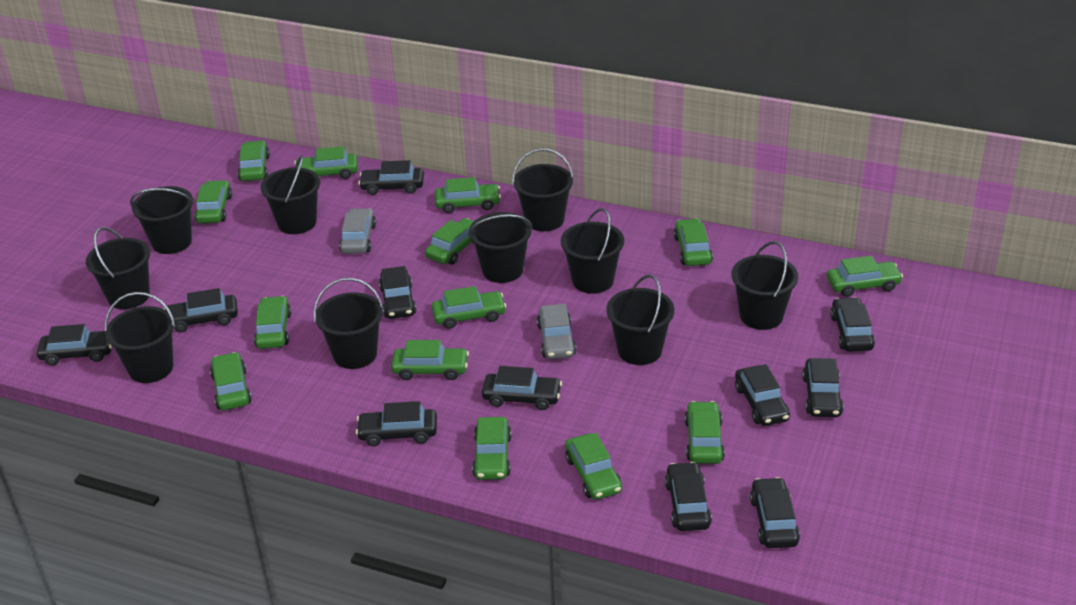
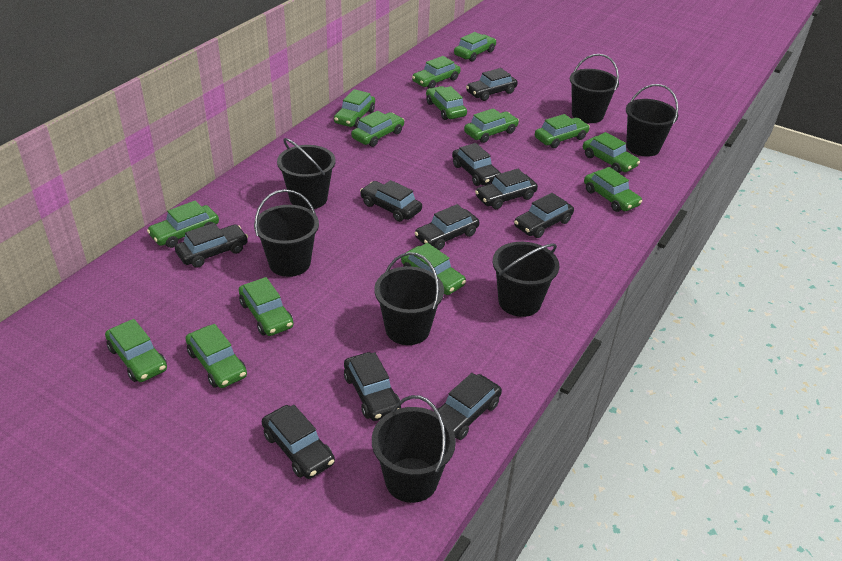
black bucket: 10 -> 7
black car: 11 -> 10
grey car: 2 -> 0

